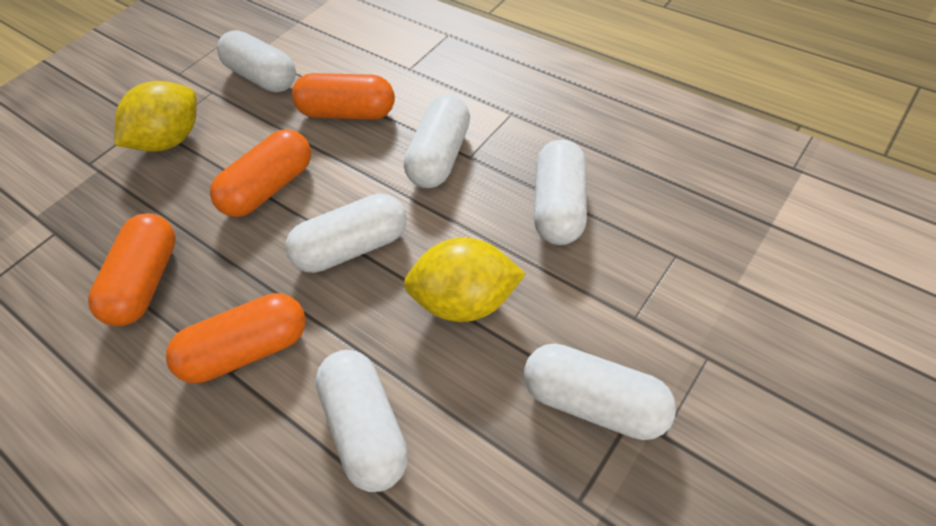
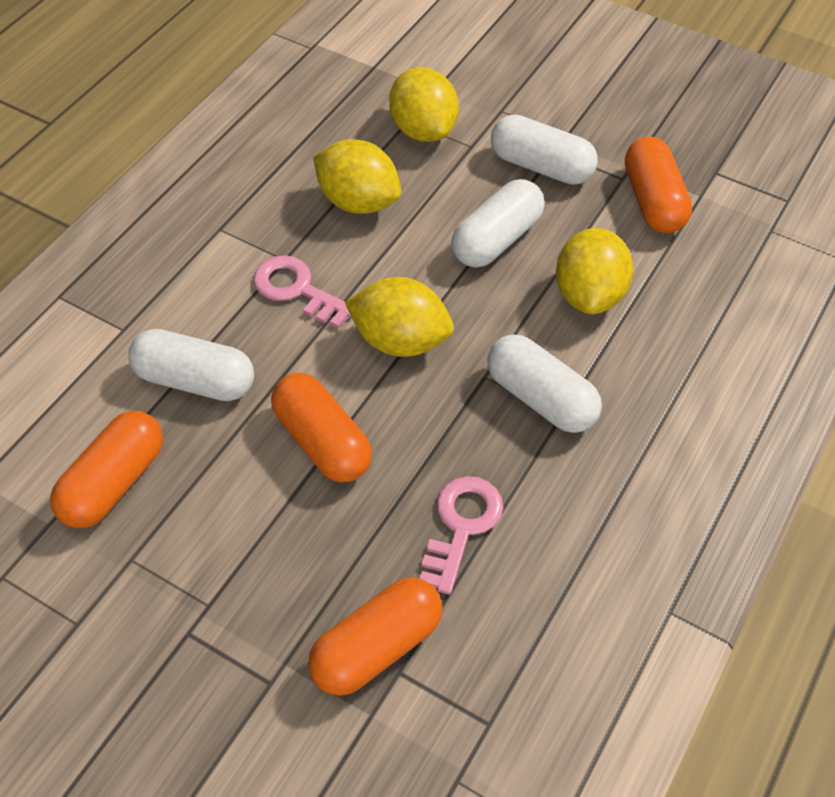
pink key: 0 -> 2
white capsule: 6 -> 4
yellow lemon: 2 -> 4

